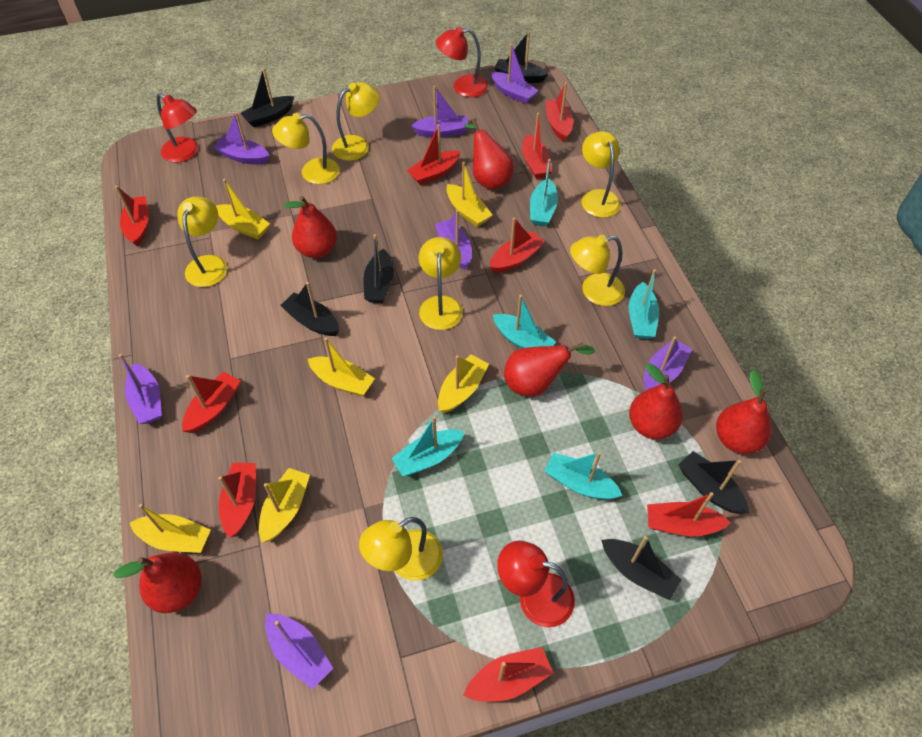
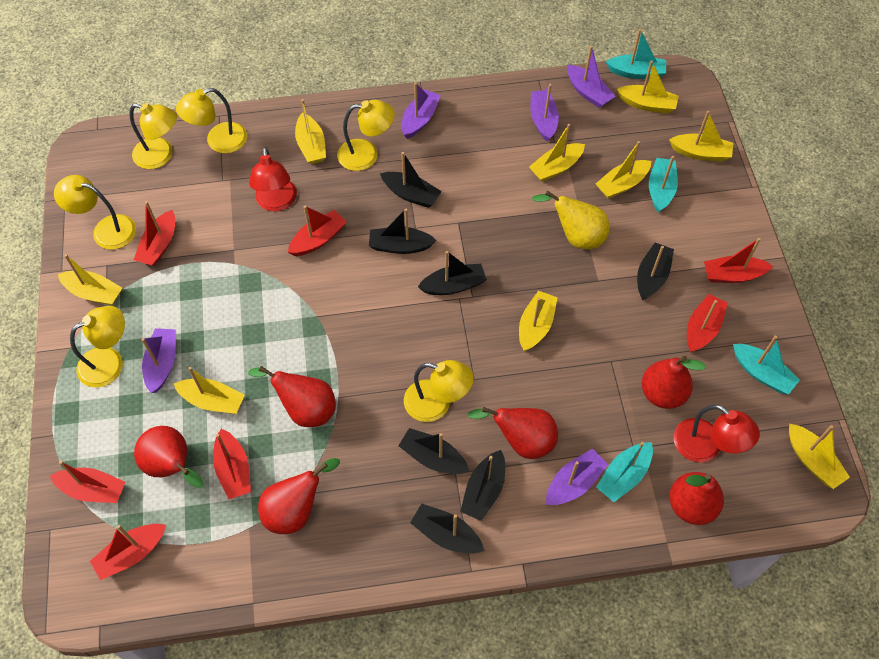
black boat: 6 -> 7
purple boat: 7 -> 5
red boat: 9 -> 7
red lamp: 3 -> 2
turquoise boat: 5 -> 4
yellow boat: 6 -> 9
yellow lamp: 7 -> 6
yellow pear: 0 -> 1

